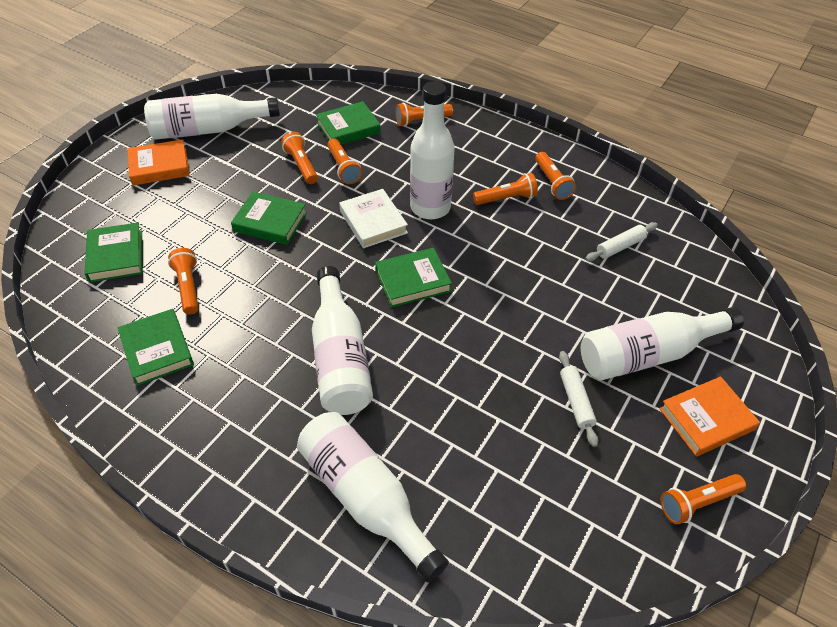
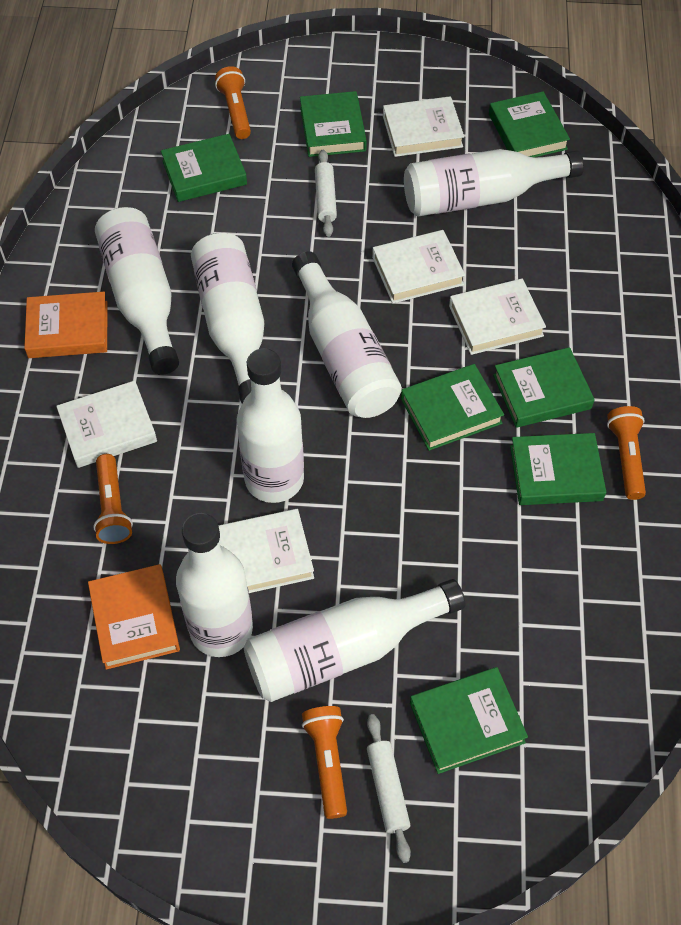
green book: 5 -> 7
orange flashlight: 7 -> 4
white book: 1 -> 5
white bottle: 5 -> 7

